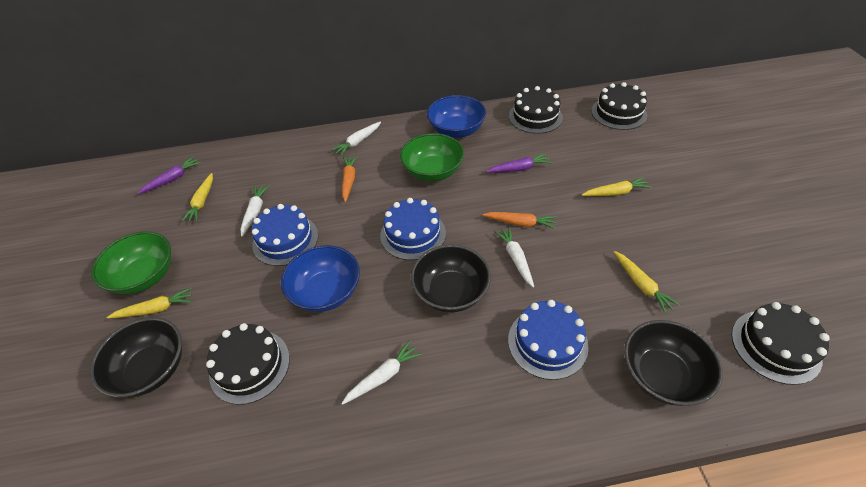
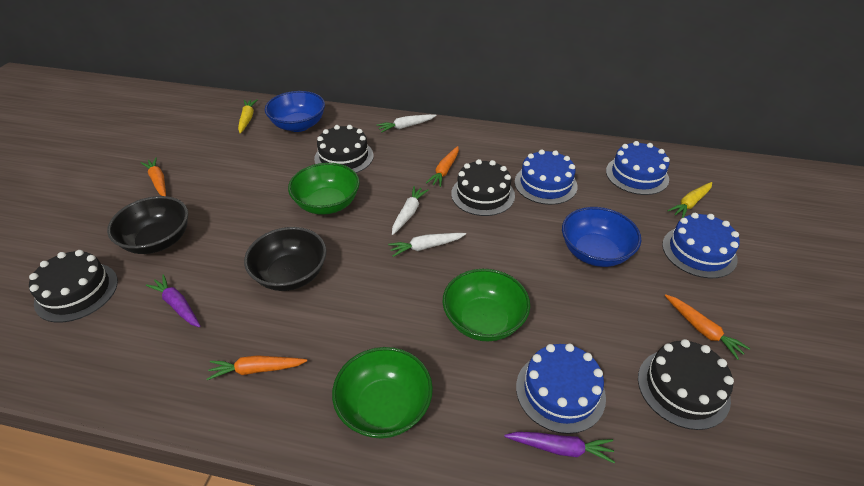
black bowl: 3 -> 2
blue cake: 3 -> 4
green bowl: 2 -> 3
orange carrot: 2 -> 4
white carrot: 4 -> 3
yellow carrot: 4 -> 2

